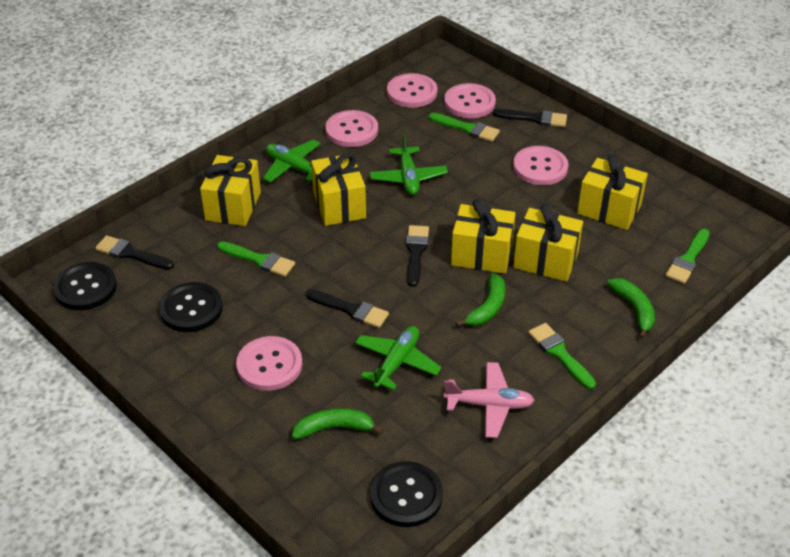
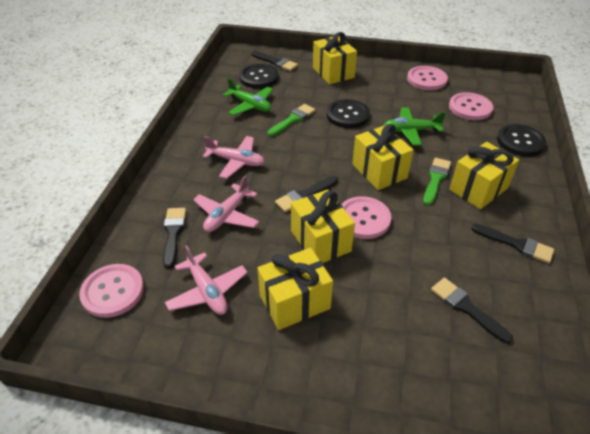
black brush: 4 -> 5
green banana: 3 -> 0
green brush: 4 -> 2
green plane: 3 -> 2
pink button: 5 -> 4
pink plane: 1 -> 3

